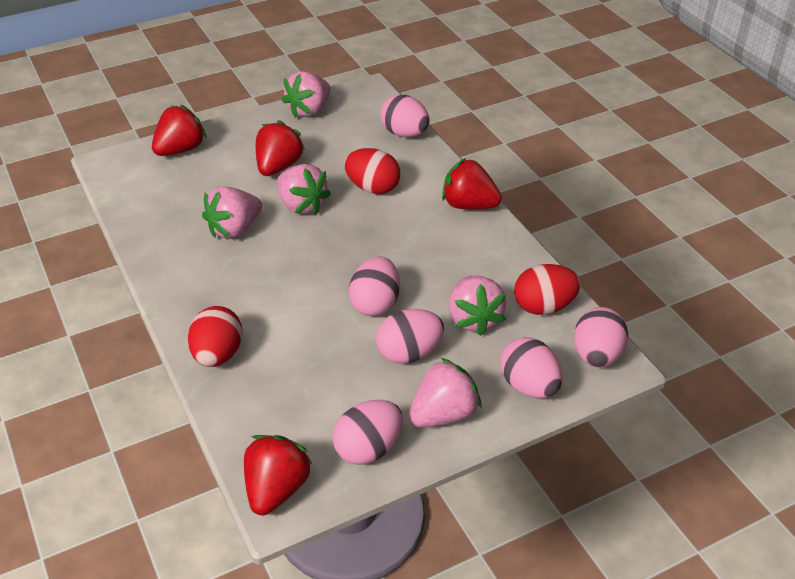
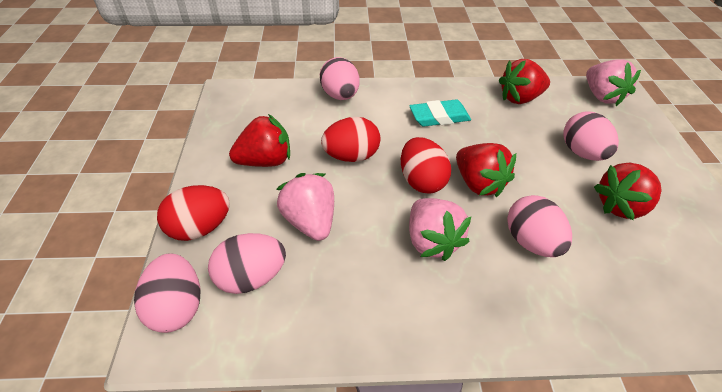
pink egg: 6 -> 5
pink strawberry: 5 -> 3
turquoise eraser: 0 -> 1

